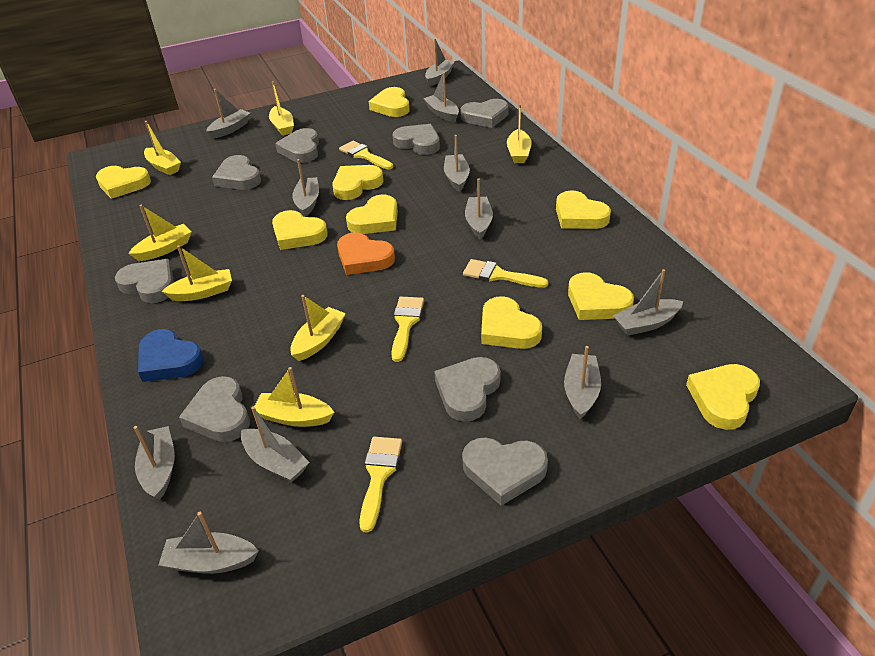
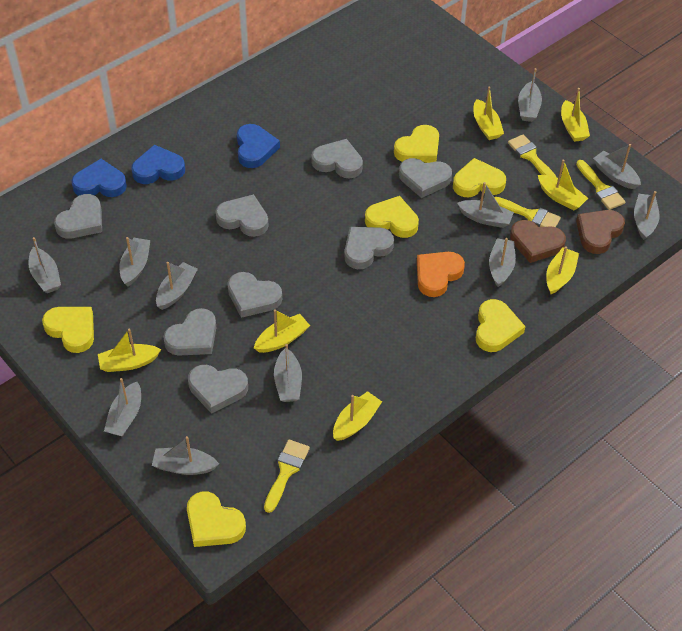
blue heart: 1 -> 3
brown heart: 0 -> 2
yellow heart: 9 -> 6

